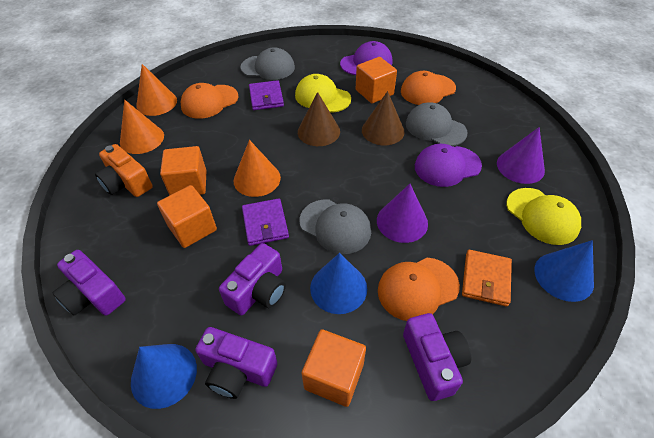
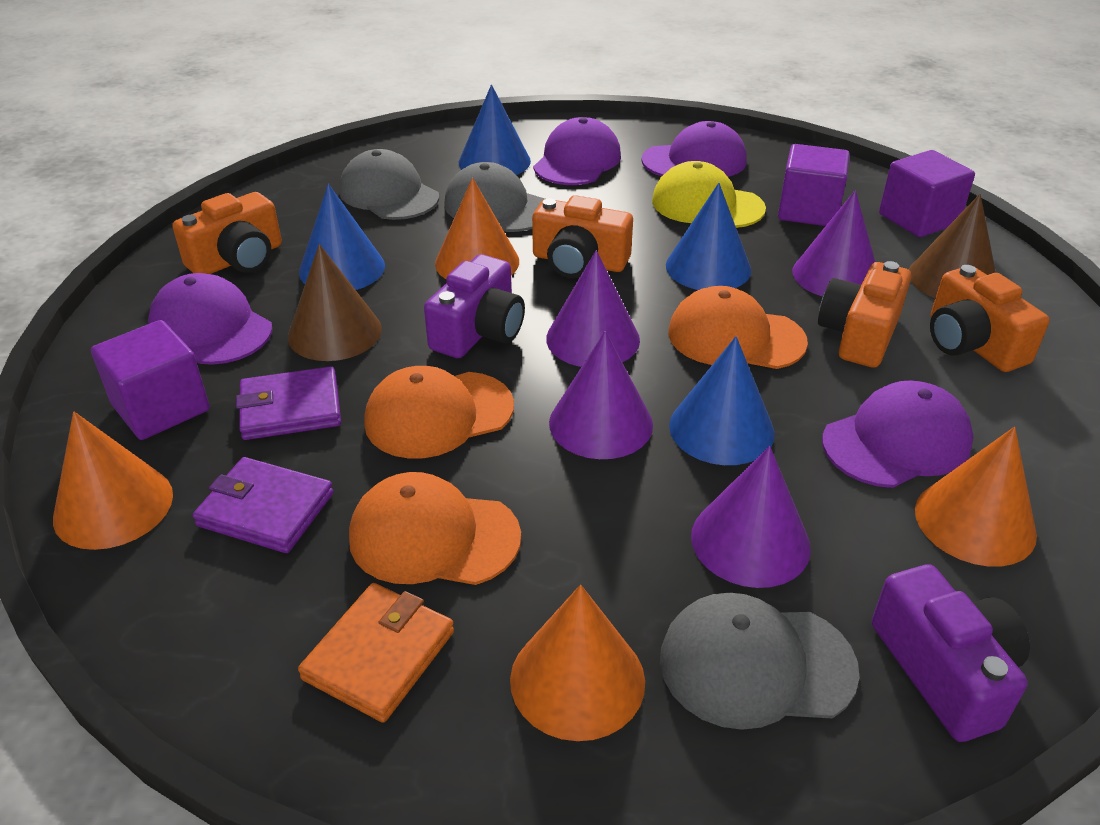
blue cone: 3 -> 4
orange camera: 1 -> 4
orange cone: 3 -> 4
orange cube: 4 -> 0
purple camera: 4 -> 2
purple cap: 2 -> 4
purple cone: 2 -> 4
purple cube: 0 -> 3
yellow cap: 2 -> 1

